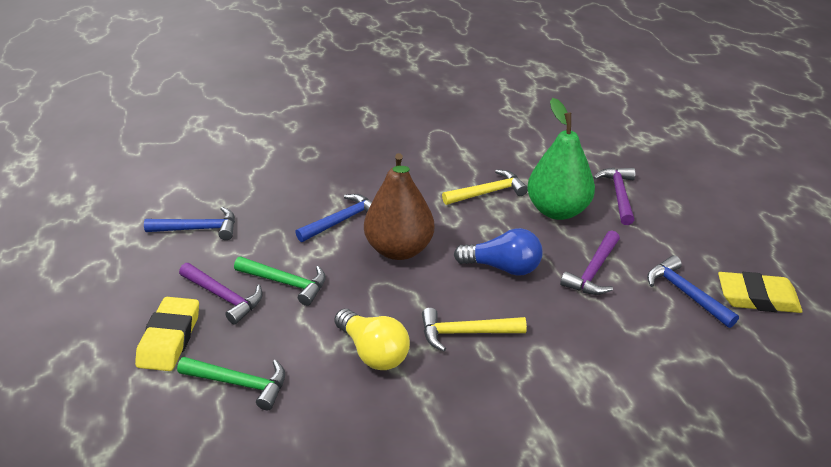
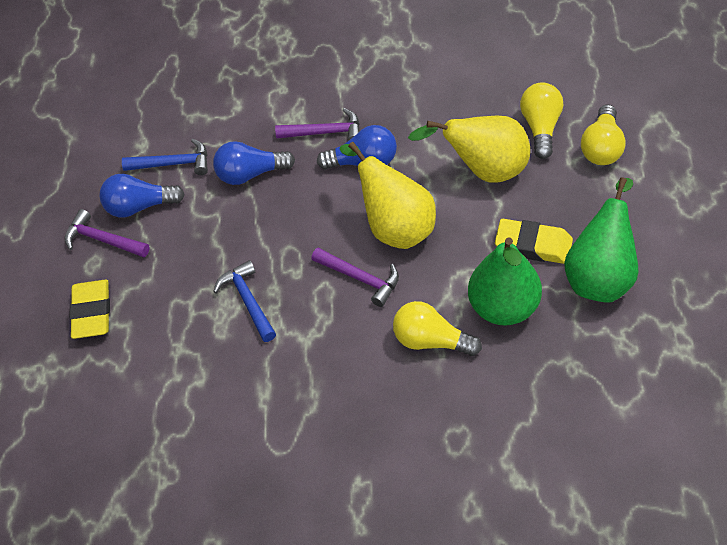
blue hammer: 3 -> 2
blue light bulb: 1 -> 3
brown pear: 1 -> 0
green hammer: 2 -> 0
green pear: 1 -> 2
yellow hammer: 2 -> 0
yellow light bulb: 1 -> 3
yellow pear: 0 -> 2

